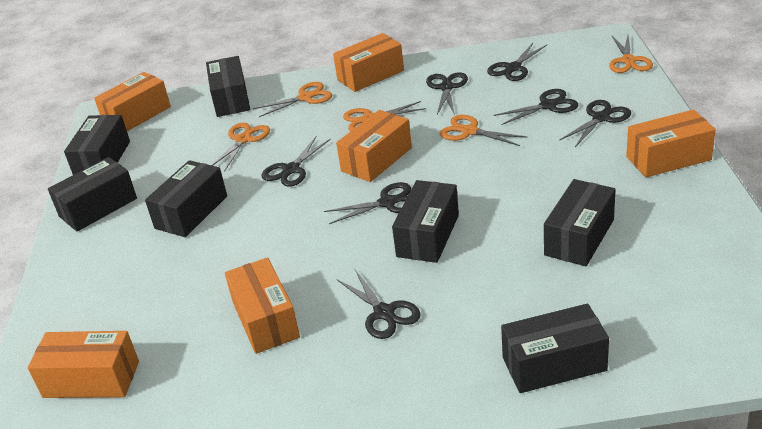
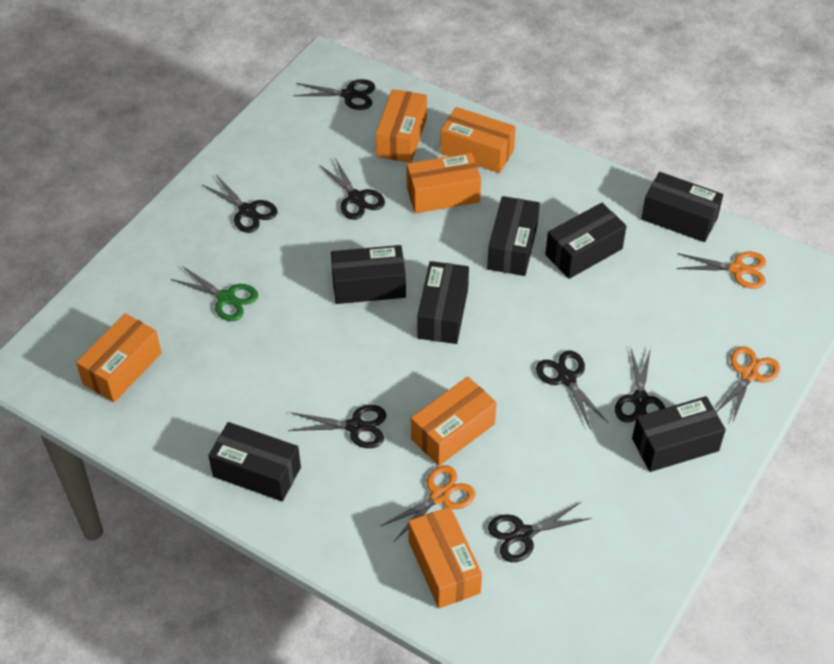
green scissors: 0 -> 1
orange scissors: 5 -> 3

